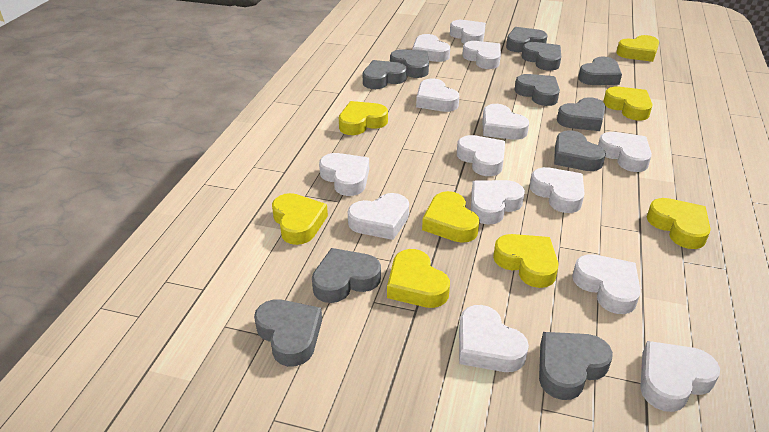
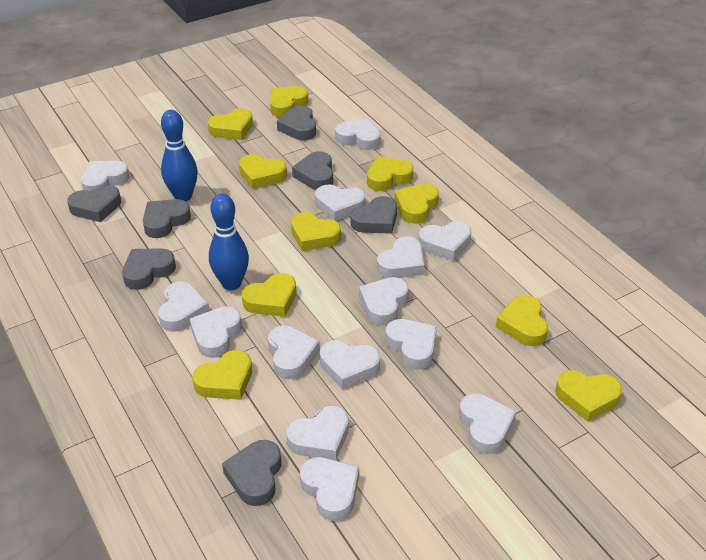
blue bowling pin: 0 -> 2
grey heart: 11 -> 7
yellow heart: 8 -> 10

